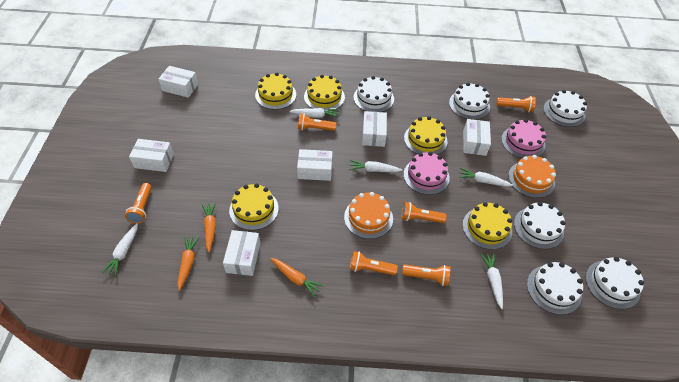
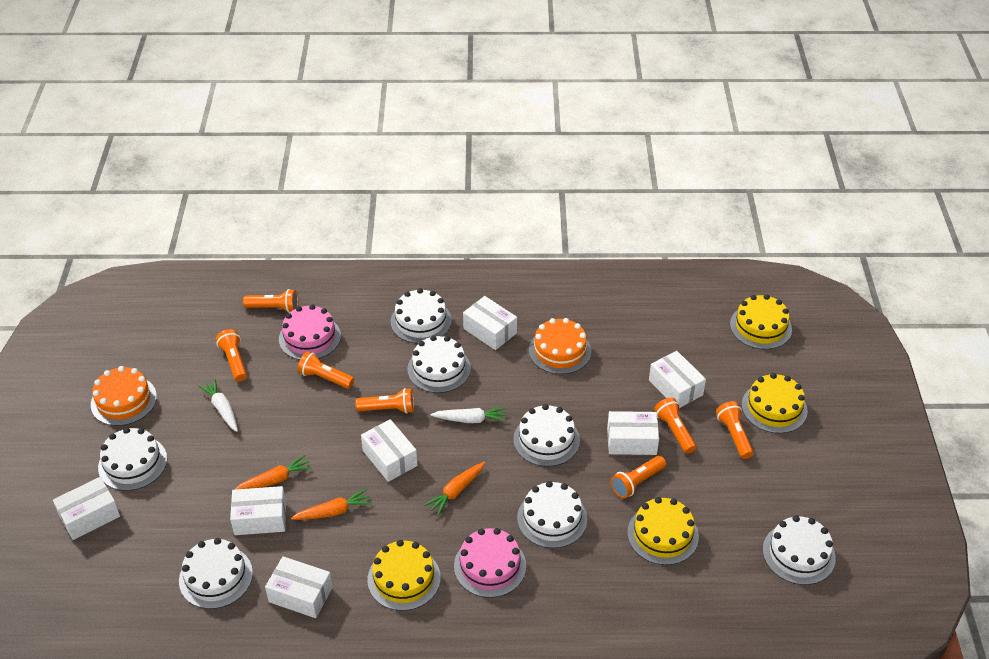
orange flashlight: 6 -> 7
white box: 6 -> 7
white cake: 6 -> 7
white carrot: 5 -> 2
yellow cake: 5 -> 4

